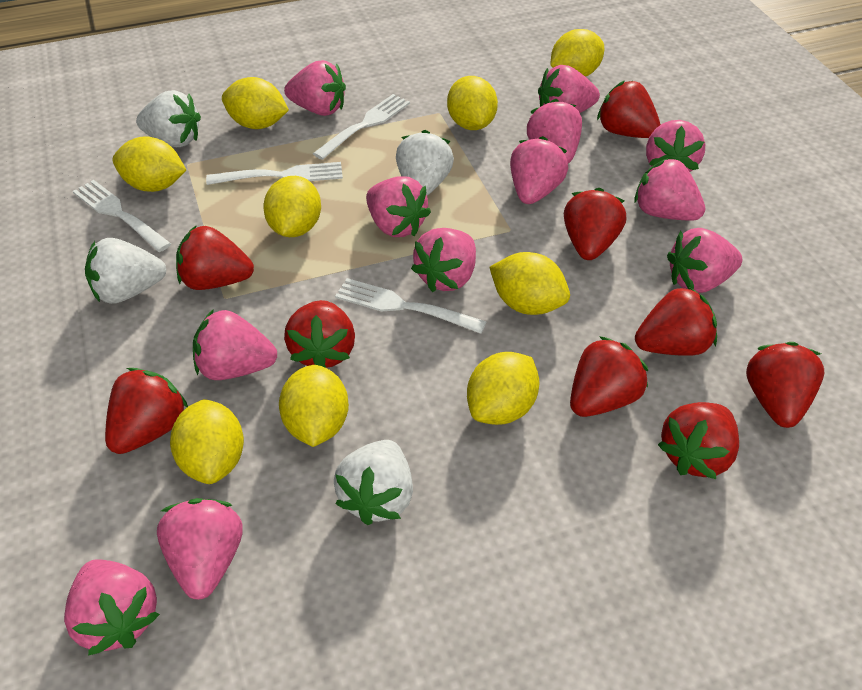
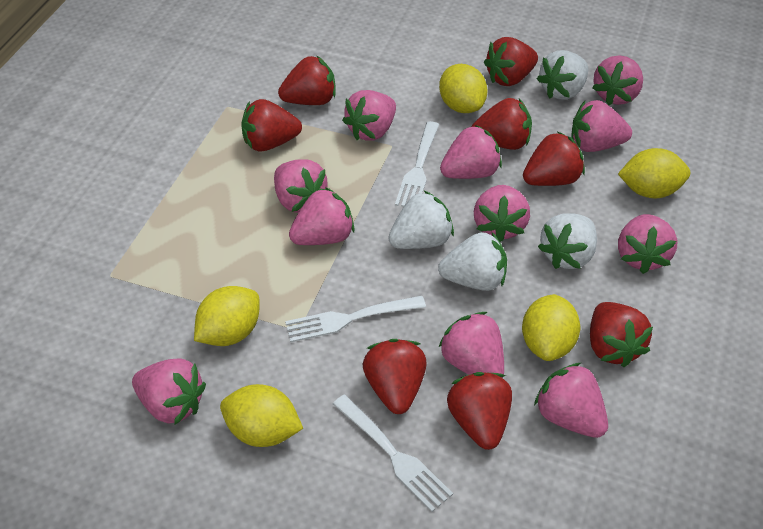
pink strawberry: 12 -> 11
red strawberry: 9 -> 8
white fork: 4 -> 3
yellow lemon: 9 -> 5

